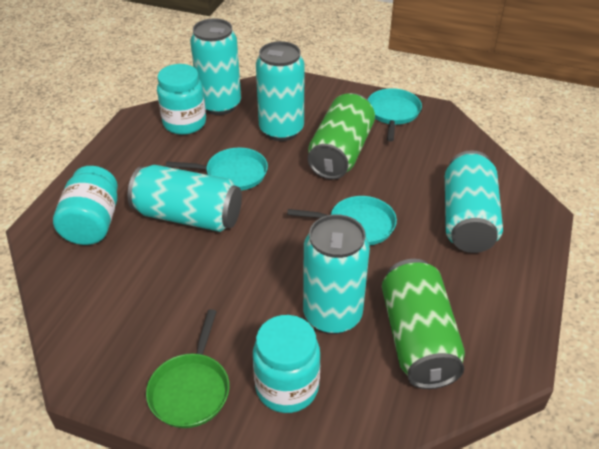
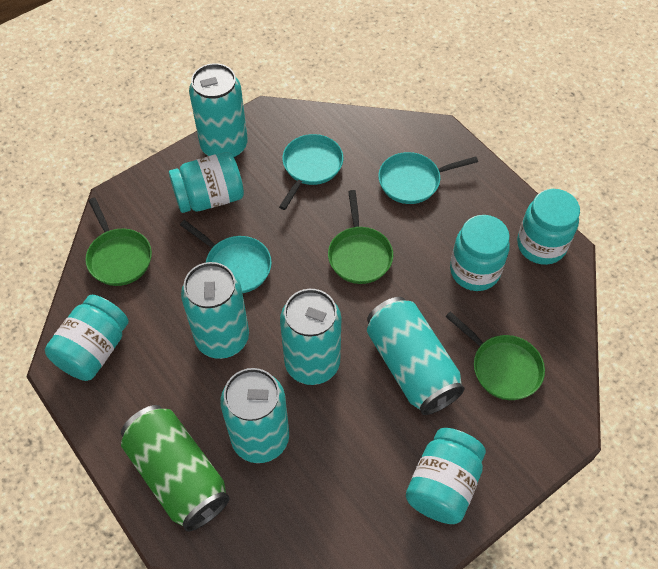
green can: 2 -> 1
green pan: 1 -> 3
turquoise jar: 3 -> 5

